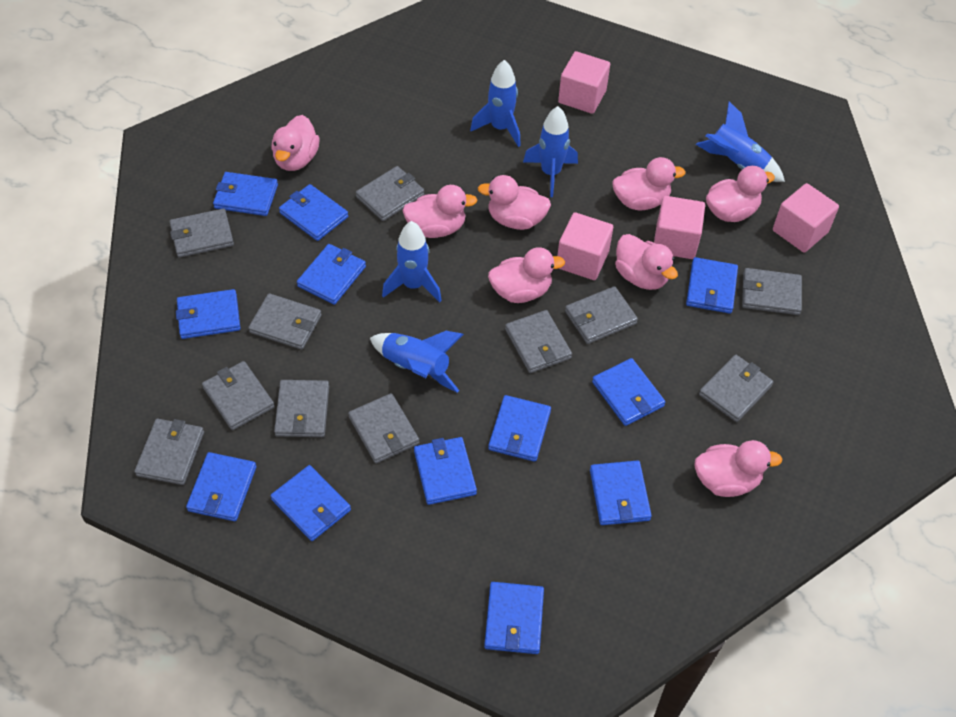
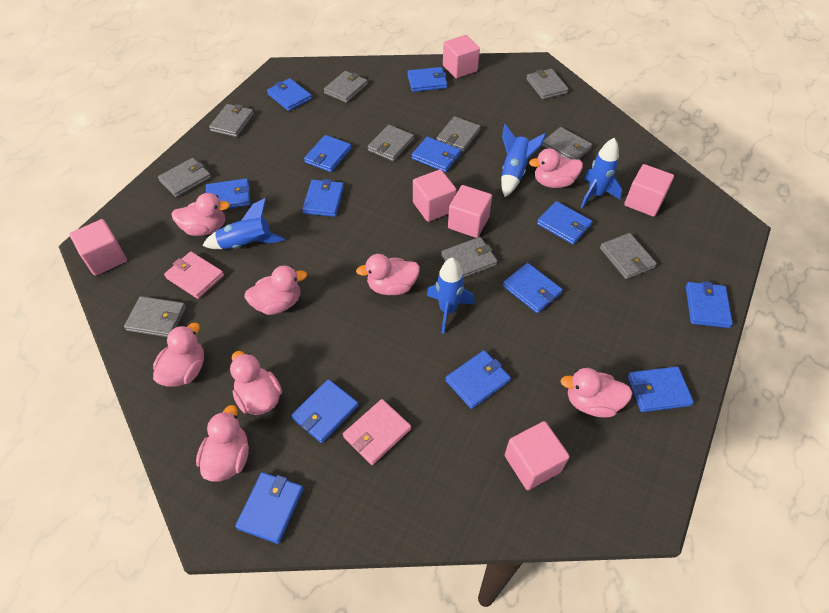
blue rocket: 5 -> 4
blue wallet: 12 -> 13
grey wallet: 11 -> 10
pink cube: 4 -> 6
pink wallet: 0 -> 2

